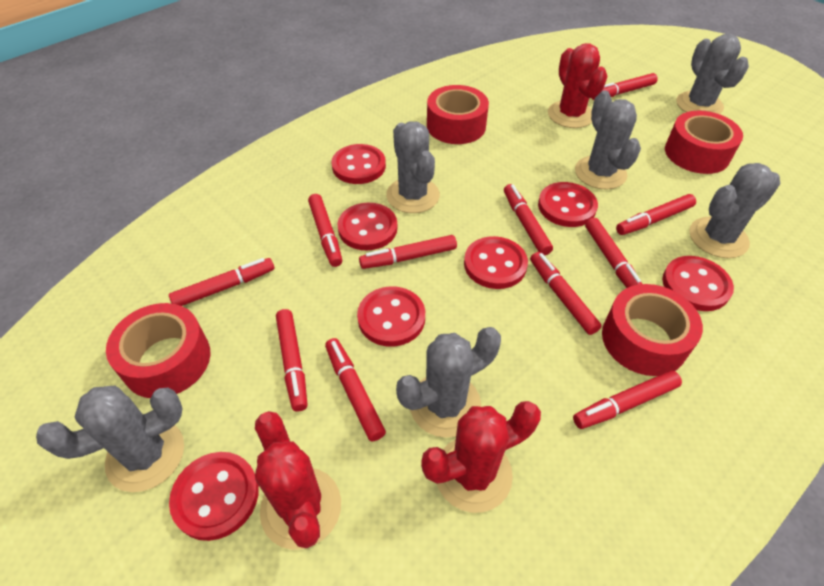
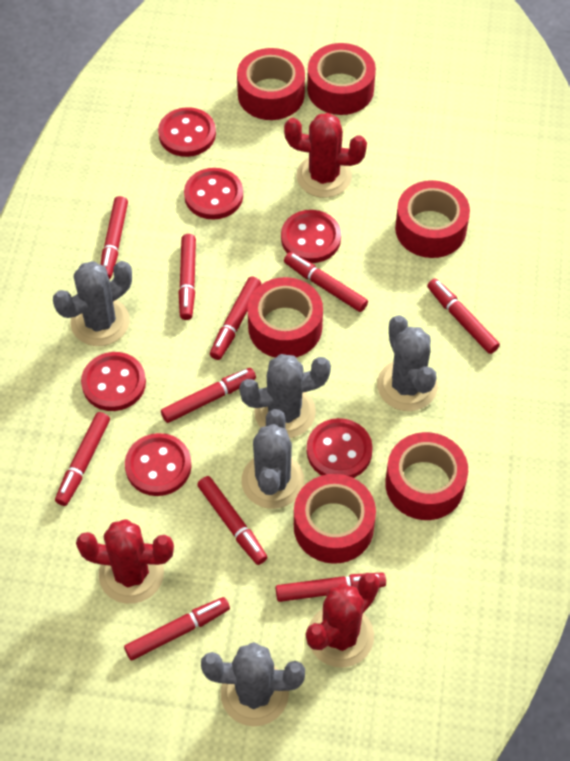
grey cactus: 6 -> 5
red button: 7 -> 6
red marker: 11 -> 10
red tape: 4 -> 6

